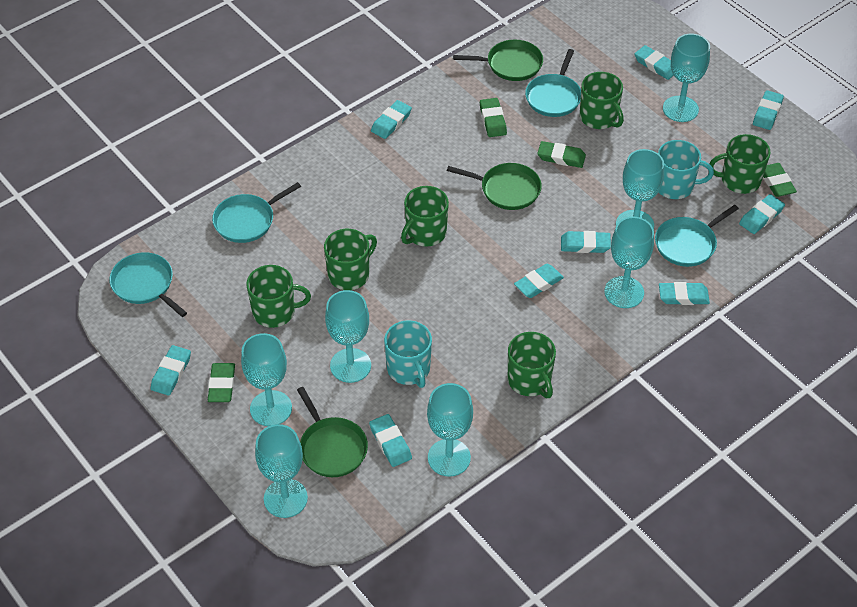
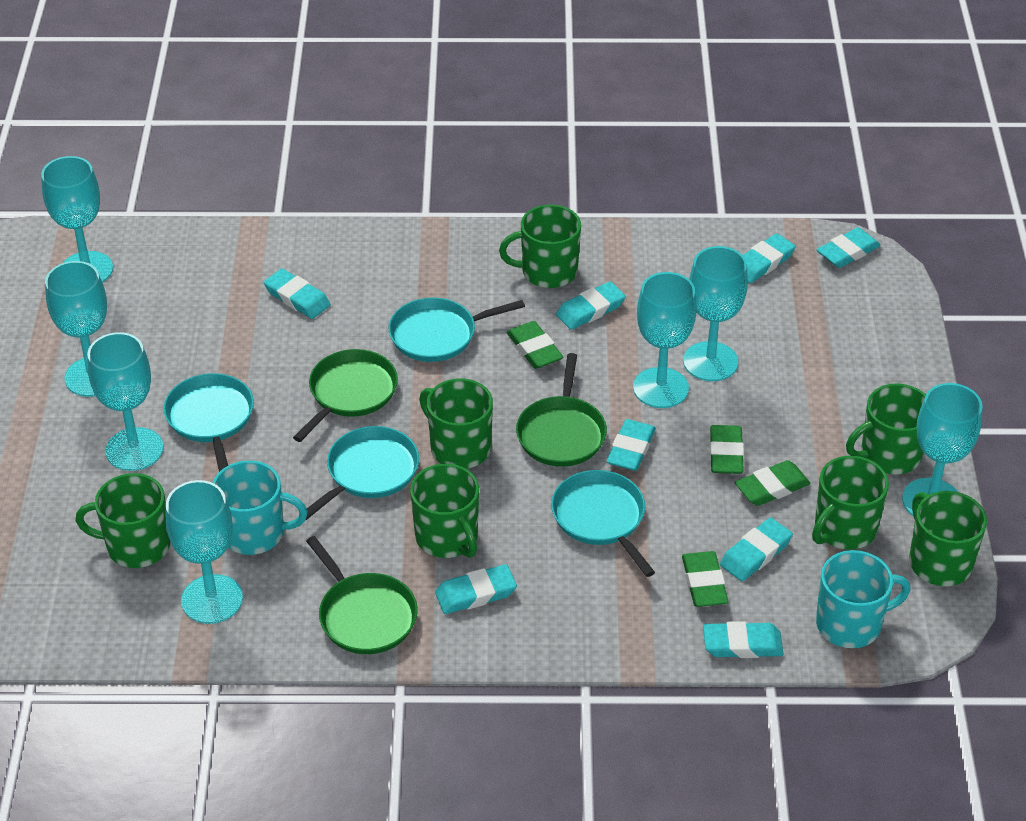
green mug: 6 -> 7
turquoise eraser: 9 -> 8

